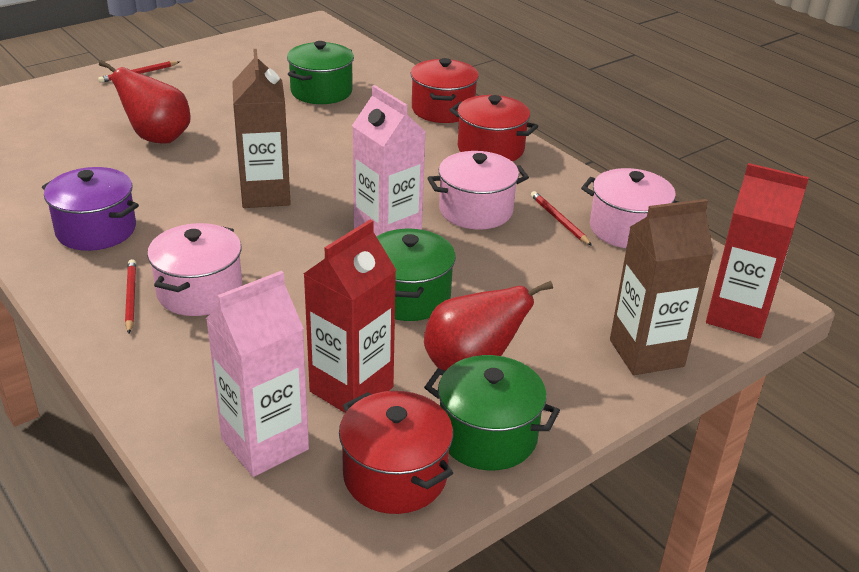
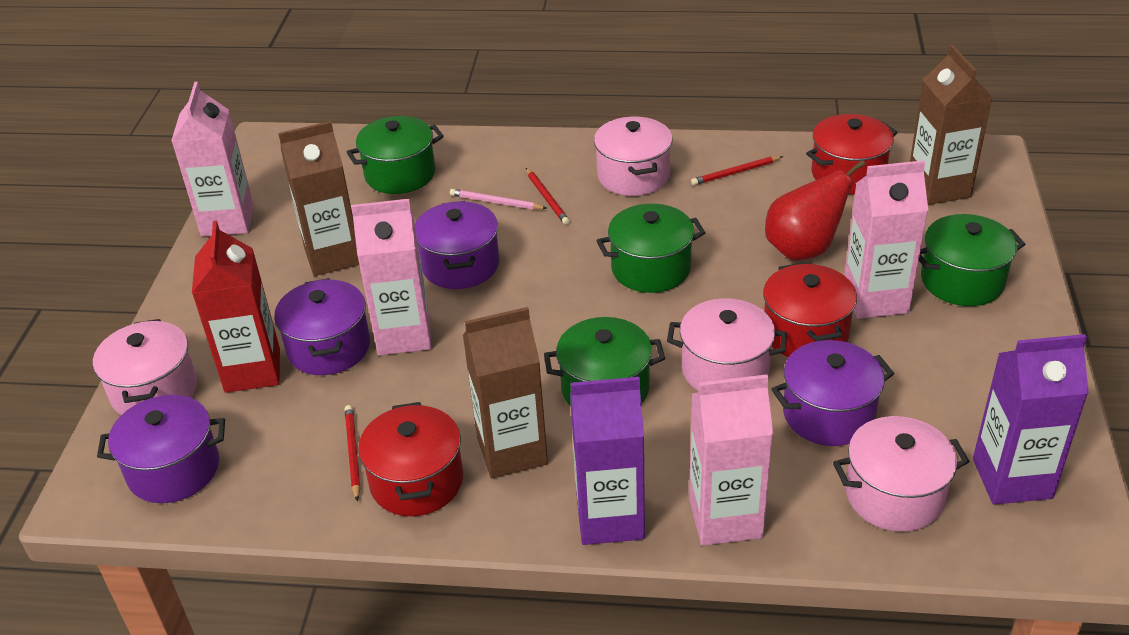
brown carton: 2 -> 3
green pot: 3 -> 4
pink carton: 2 -> 4
pink pencil: 0 -> 1
pink pot: 3 -> 4
purple carton: 0 -> 2
purple pot: 1 -> 4
red carton: 2 -> 1
red pear: 2 -> 1

